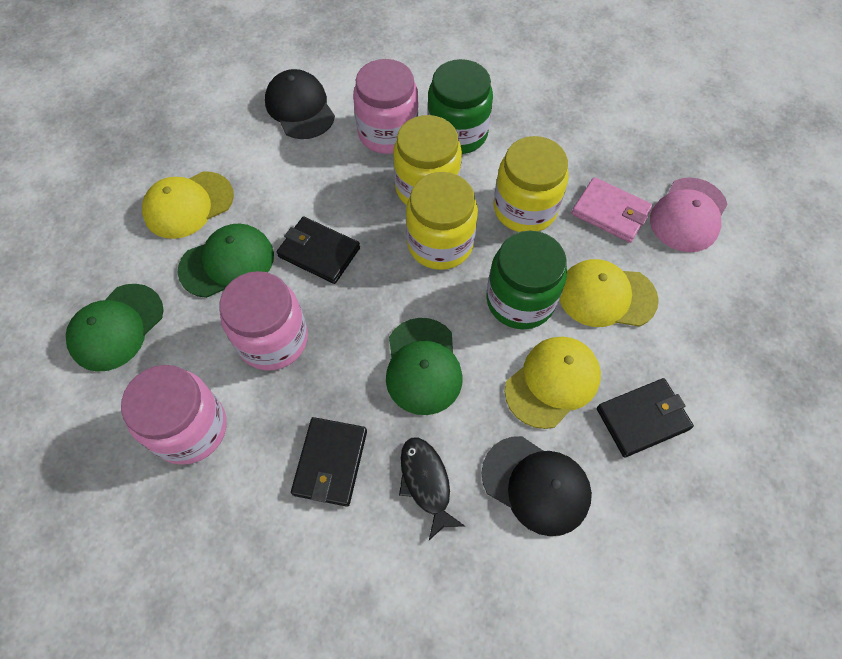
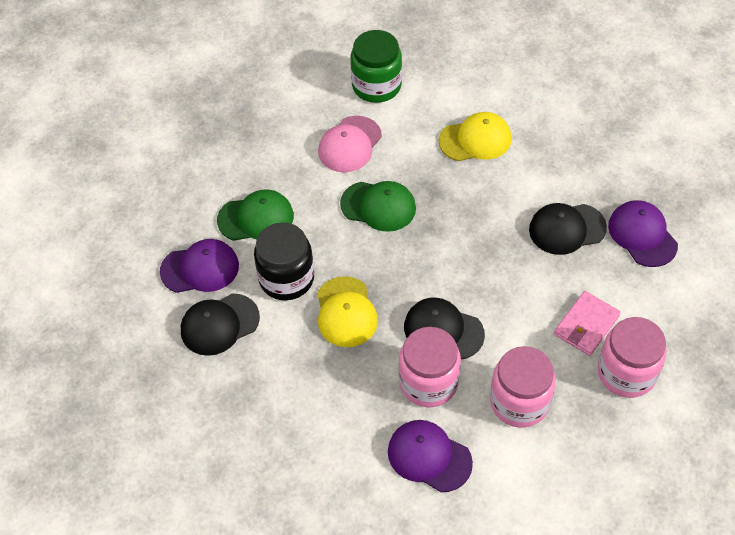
black cap: 2 -> 3
black fish: 1 -> 0
black jar: 0 -> 1
black wallet: 3 -> 0
green cap: 3 -> 2
green jar: 2 -> 1
purple cap: 0 -> 3
yellow cap: 3 -> 2
yellow jar: 3 -> 0

